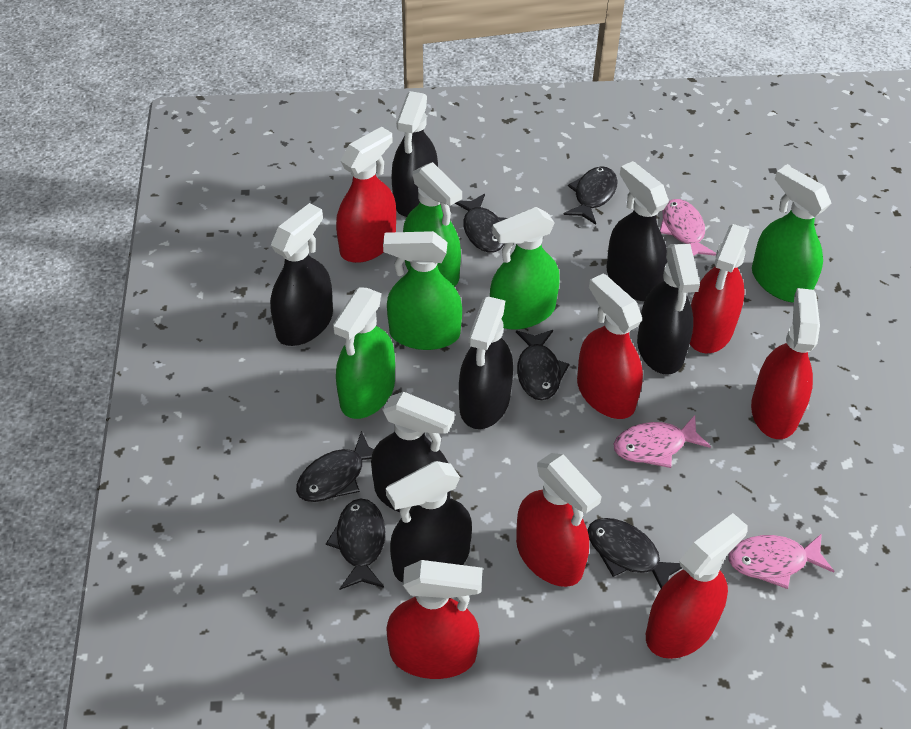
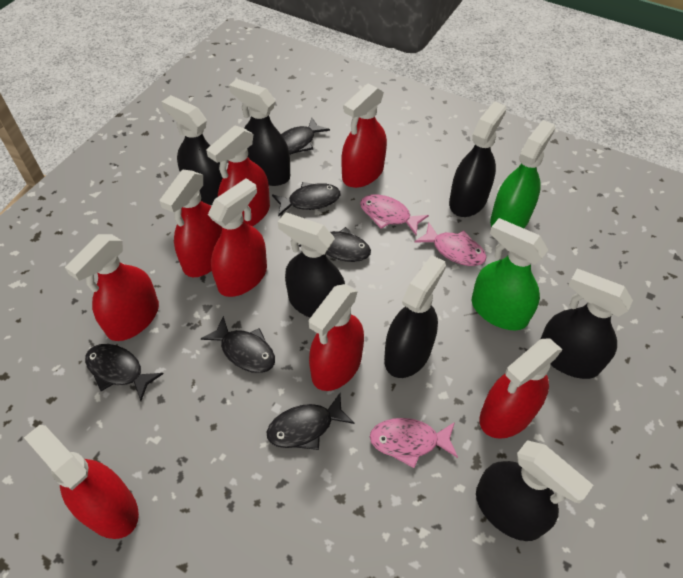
green spray bottle: 5 -> 2
red spray bottle: 7 -> 8

